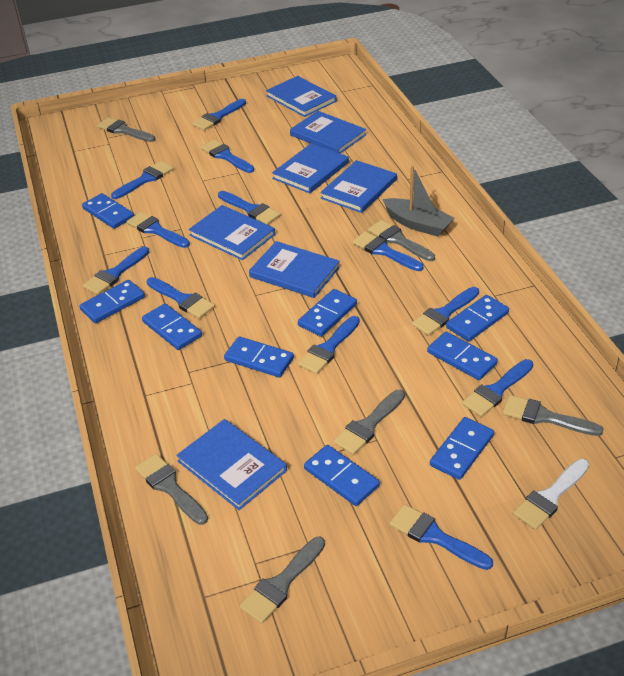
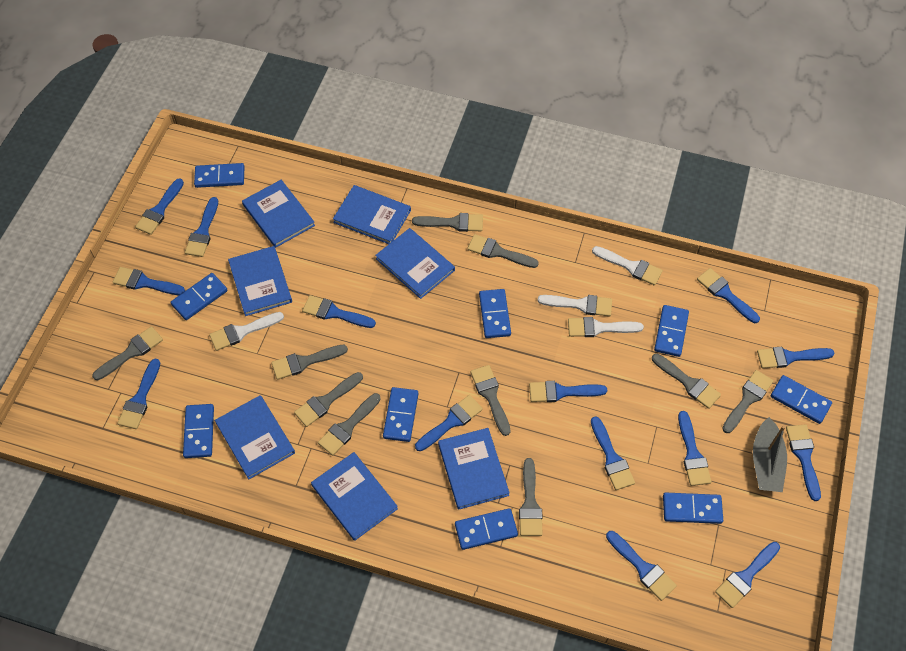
blue brush: 12 -> 14
grey brush: 6 -> 10
white brush: 1 -> 4

